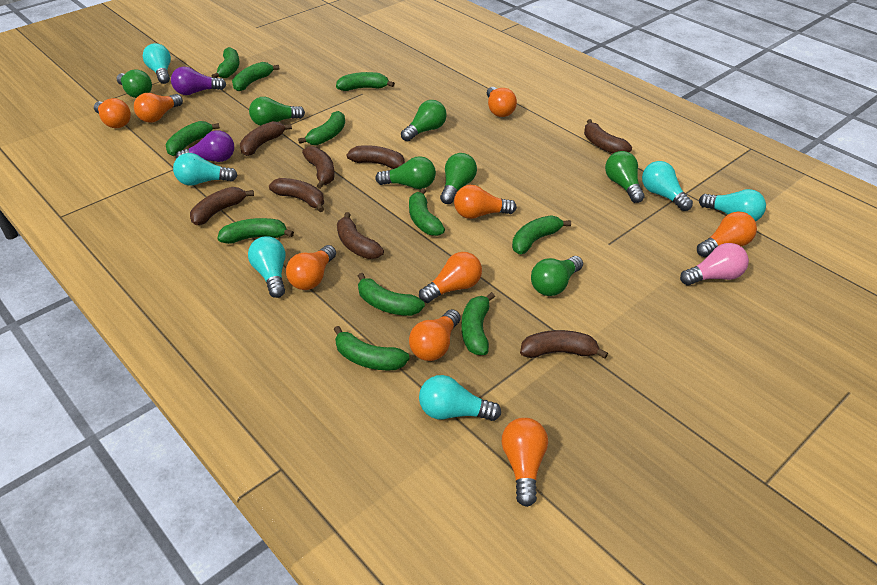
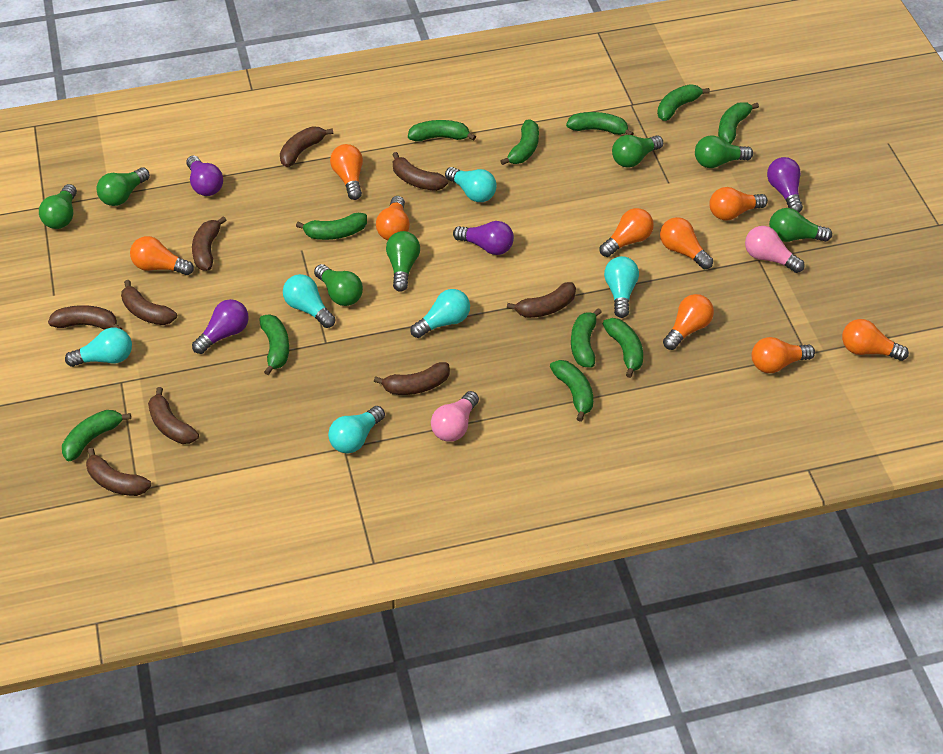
brown banana: 8 -> 9
pink light bulb: 1 -> 2
purple light bulb: 2 -> 4

